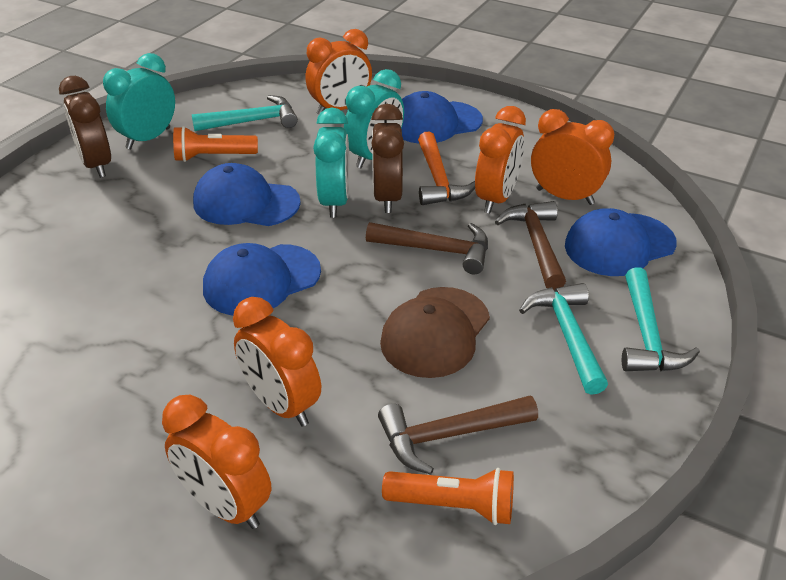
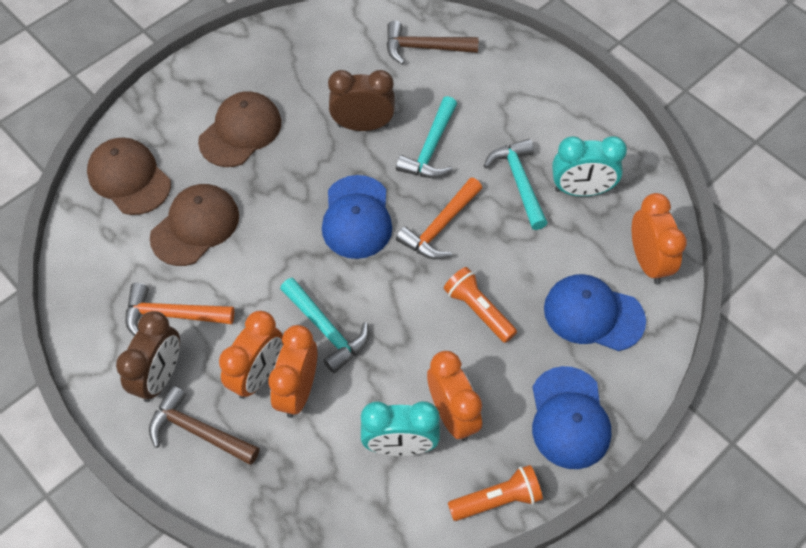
blue cap: 4 -> 3
brown cap: 1 -> 3
brown hammer: 3 -> 2
orange clock: 5 -> 4
orange hammer: 1 -> 2
turquoise clock: 3 -> 2

